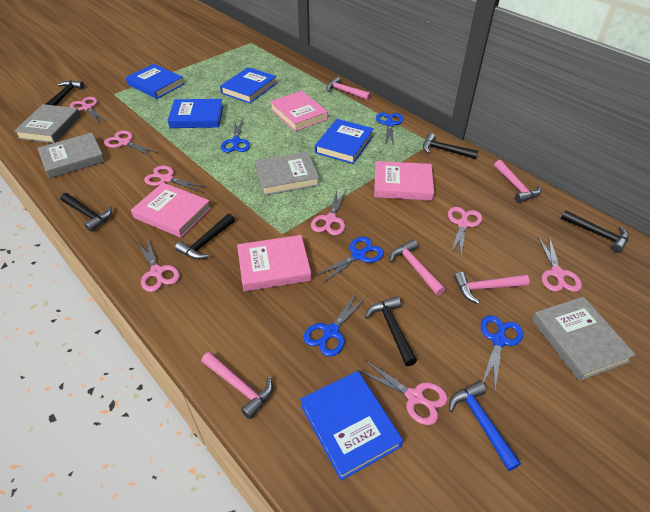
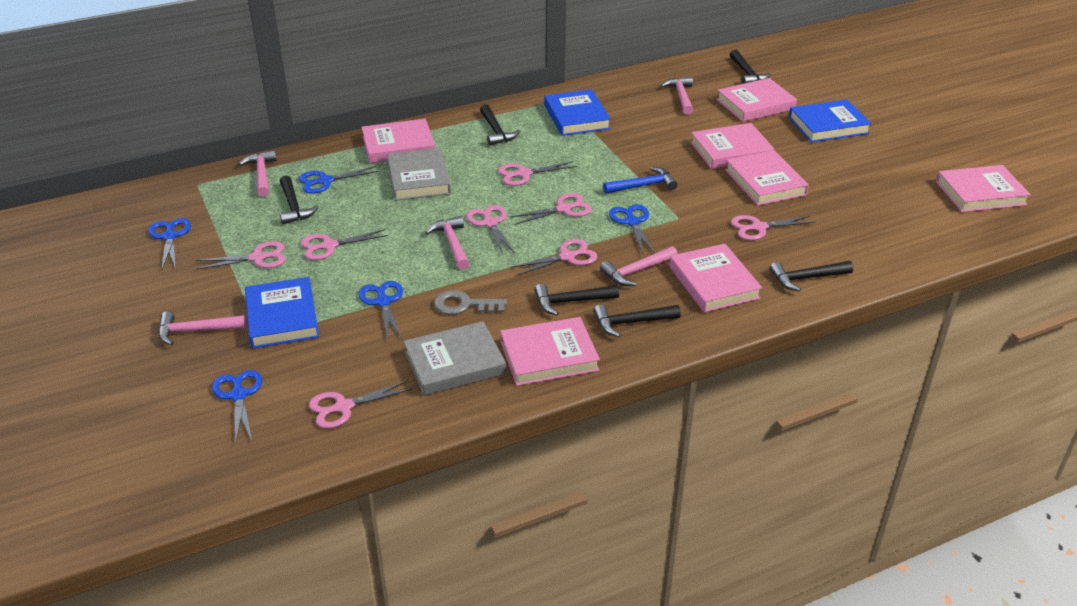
blue book: 5 -> 3
grey book: 4 -> 2
grey key: 0 -> 1
pink book: 4 -> 7

